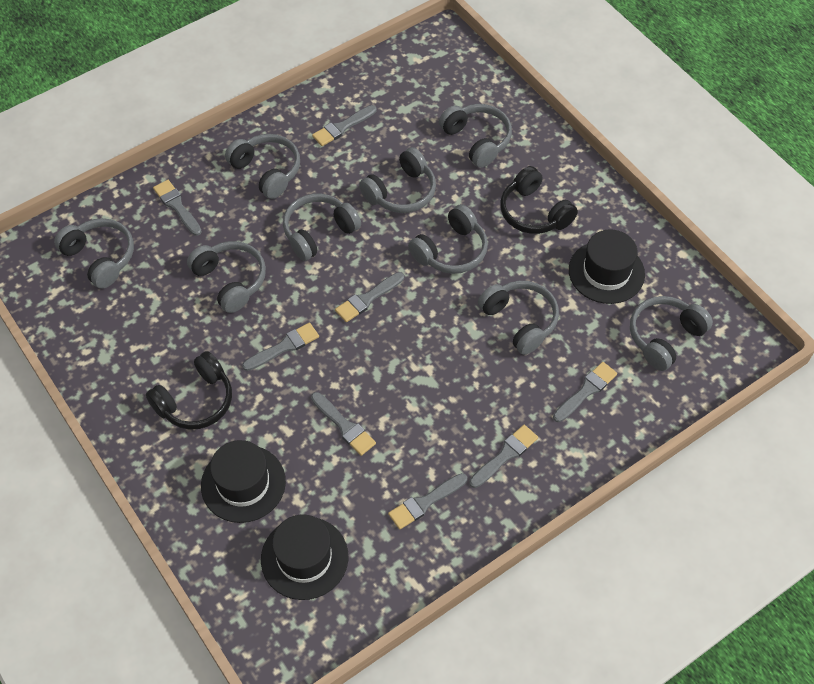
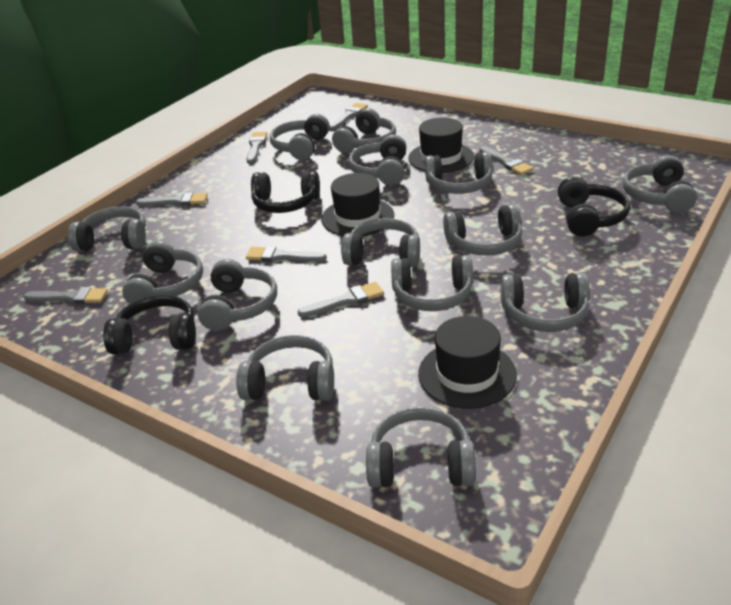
black headphones: 2 -> 3
grey brush: 8 -> 7
grey headphones: 9 -> 14

